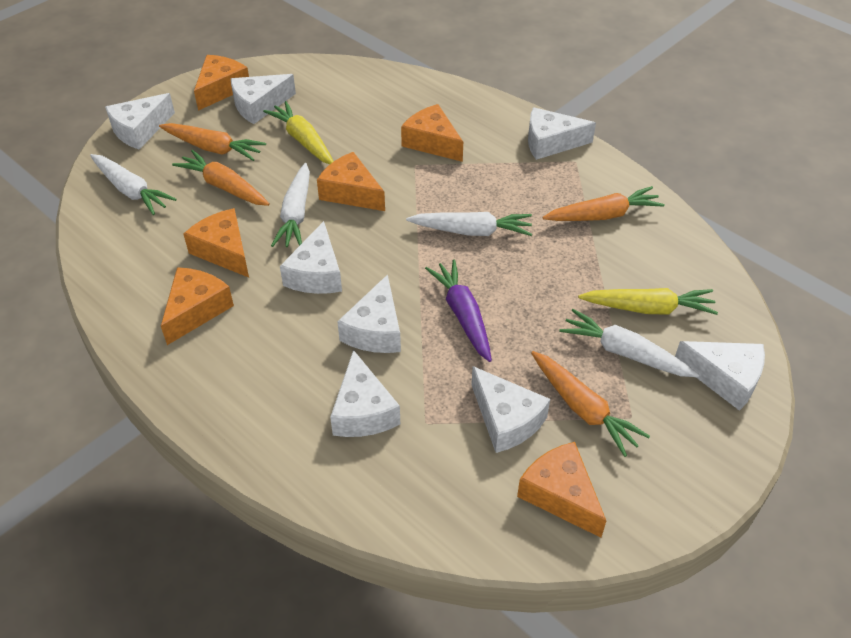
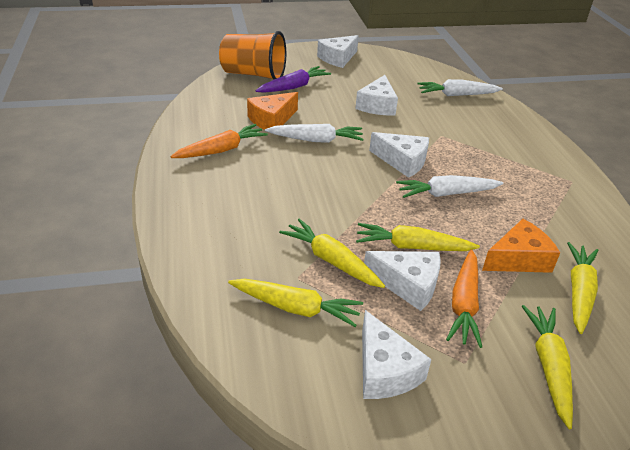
orange carrot: 4 -> 2
orange cheese: 6 -> 2
orange cup: 0 -> 1
white carrot: 4 -> 3
white cheese: 8 -> 5
yellow carrot: 2 -> 5

